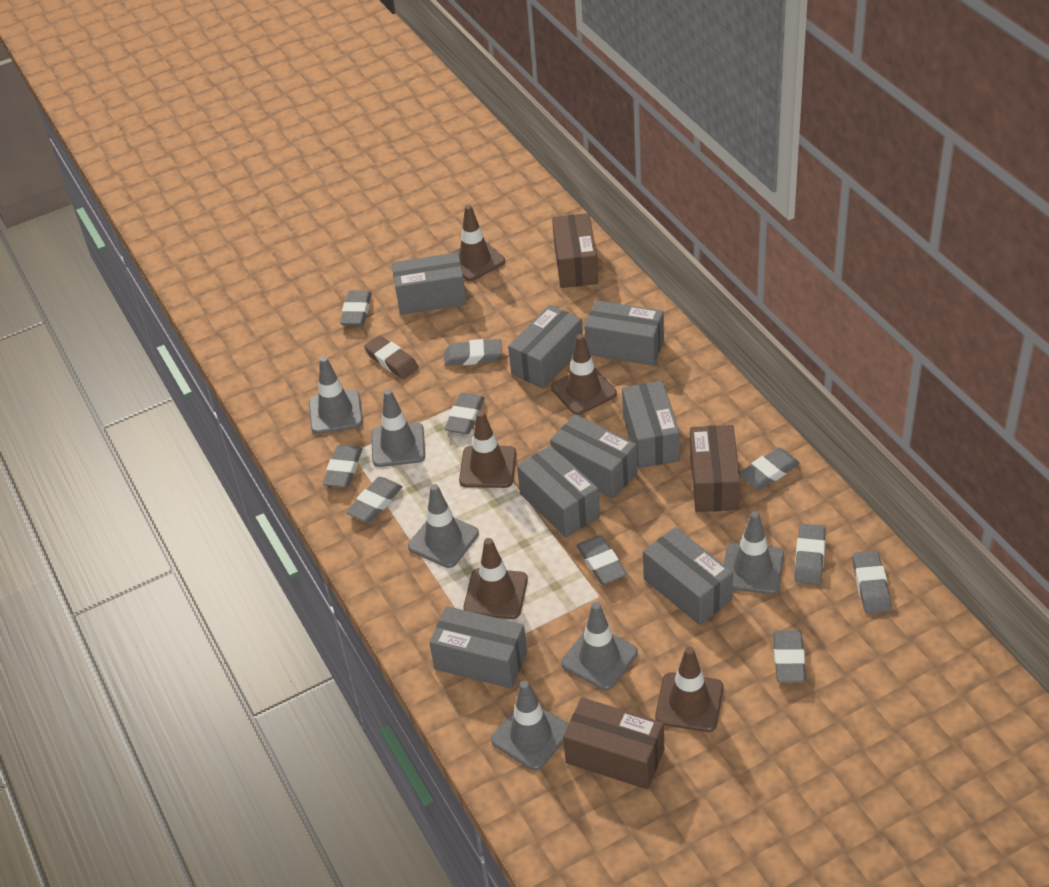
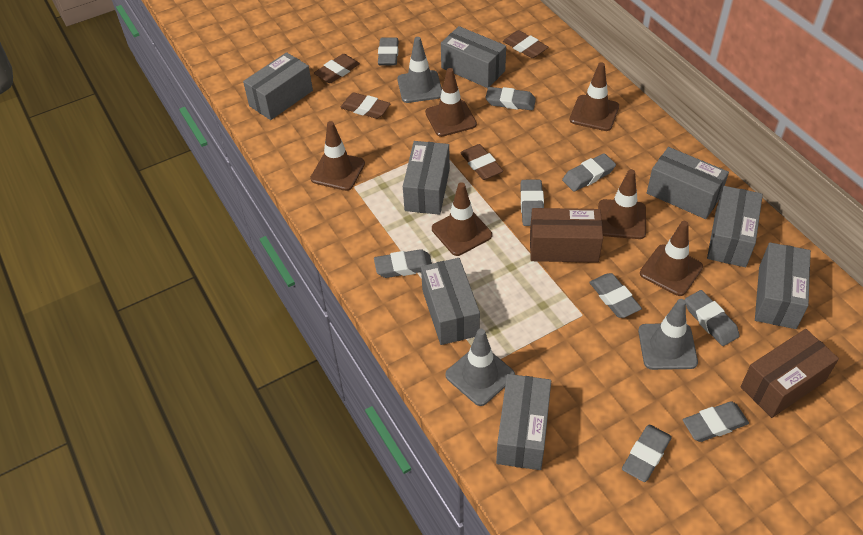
brown box: 3 -> 2
brown eraser: 1 -> 4
brown traffic cone: 5 -> 6
grey eraser: 10 -> 9
grey traffic cone: 6 -> 3

